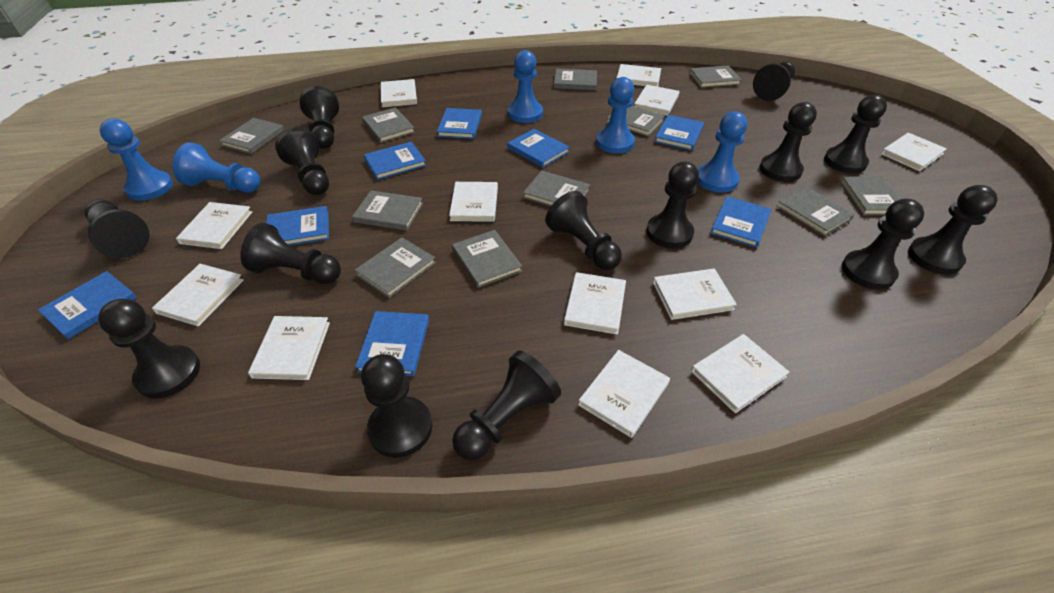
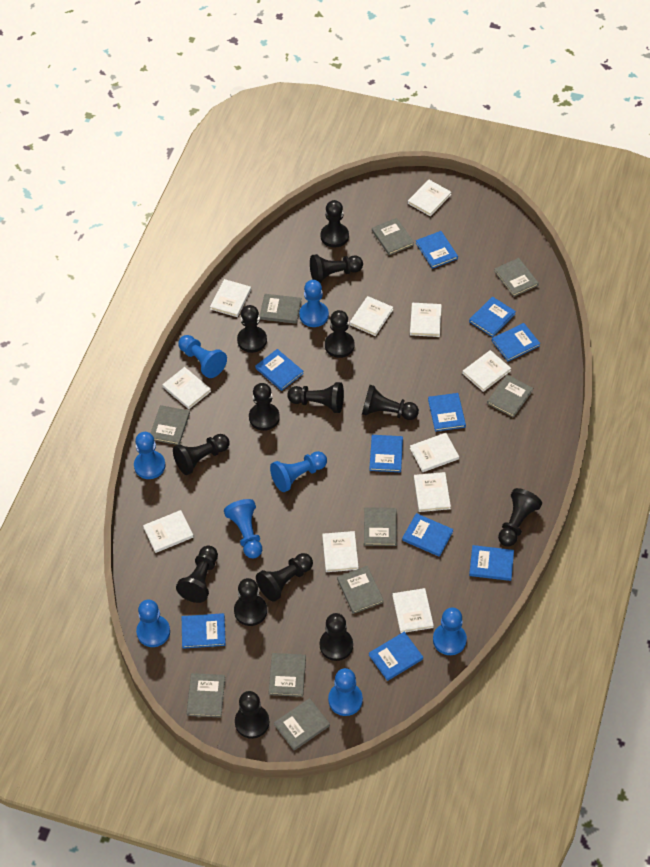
blue book: 8 -> 10
blue pawn: 5 -> 8
grey book: 11 -> 10
white book: 12 -> 11

